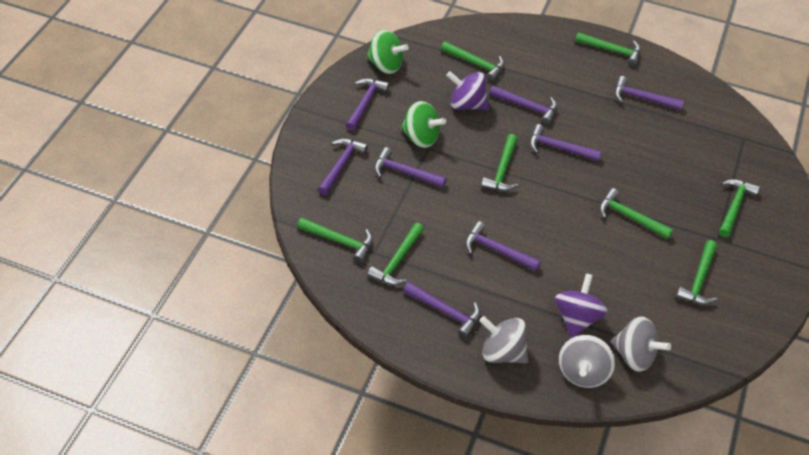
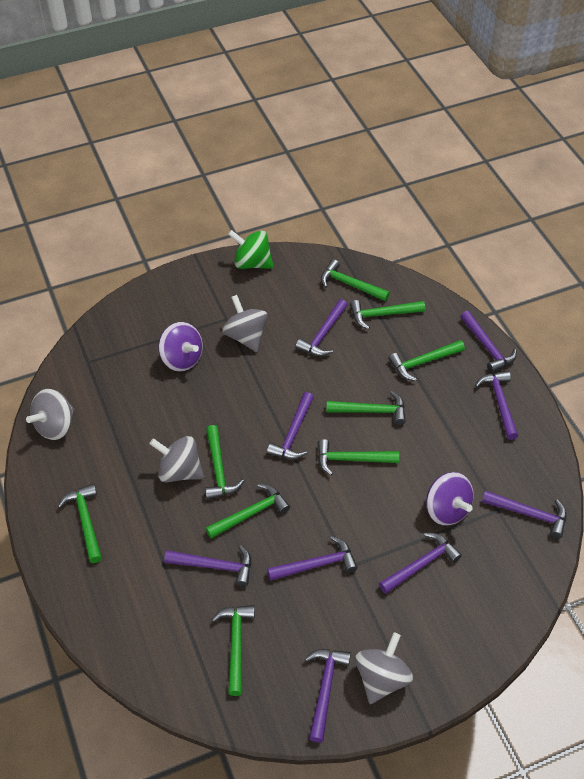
green hammer: 8 -> 9
green spinning top: 2 -> 1
grey spinning top: 3 -> 4
purple hammer: 8 -> 9

